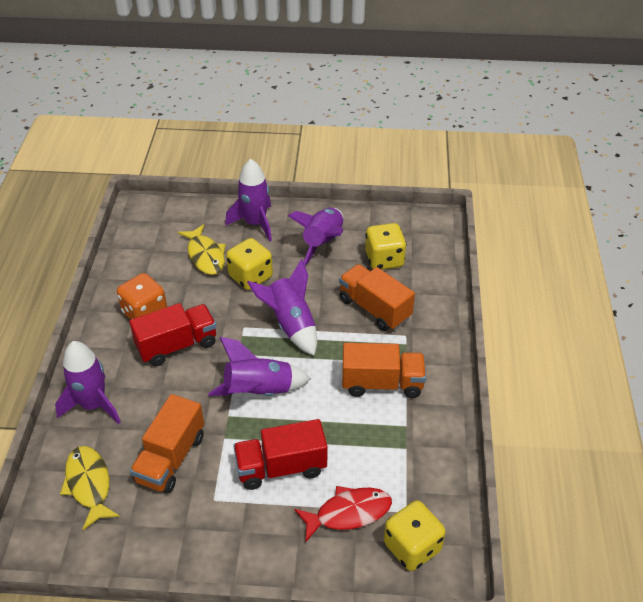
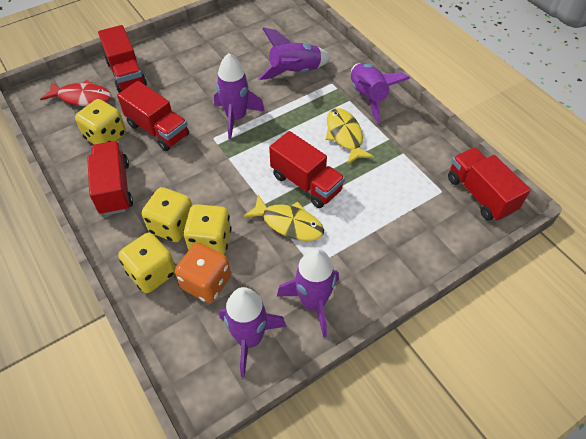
orange truck: 3 -> 0
red truck: 2 -> 5
yellow dice: 3 -> 4

